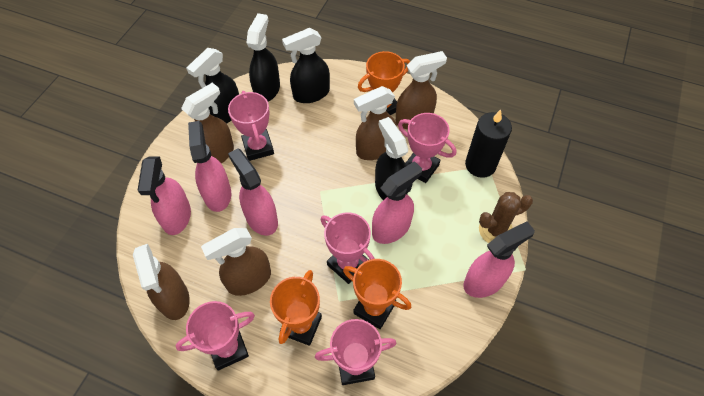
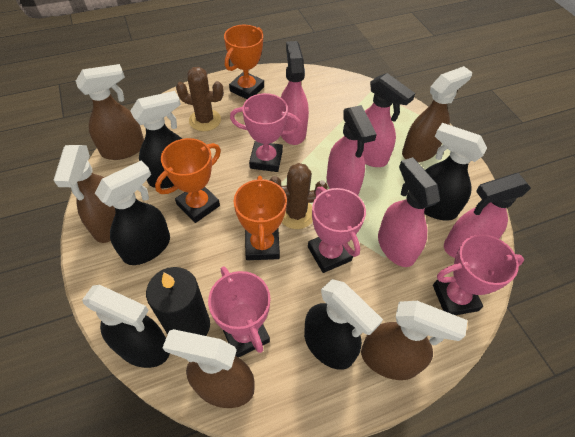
black spray bottle: 4 -> 5
brown cactus: 1 -> 2
pink trophy: 5 -> 4

